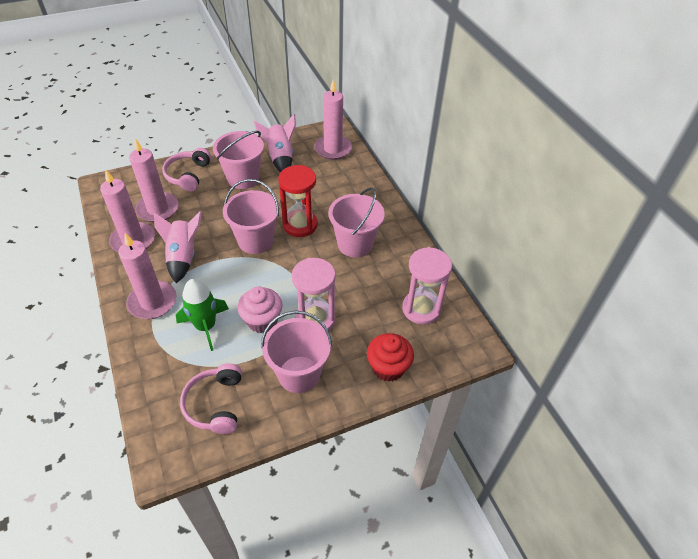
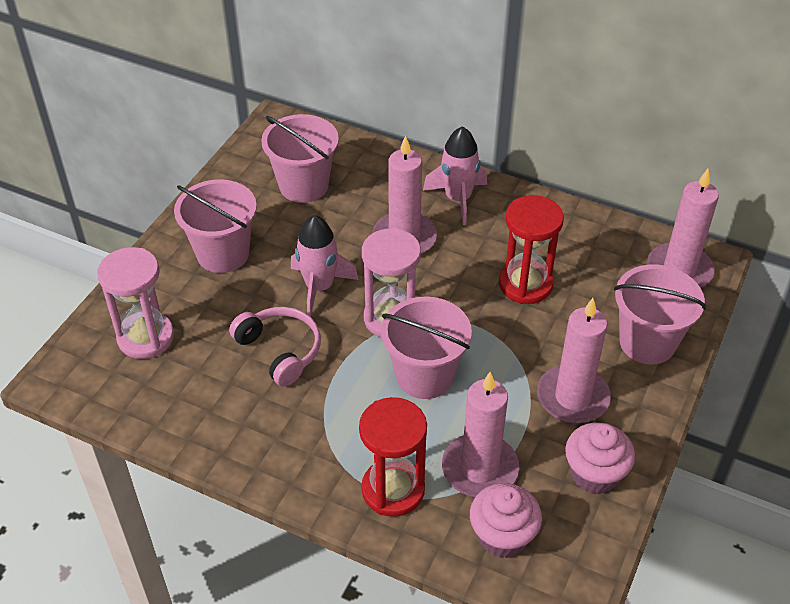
green rocket: 1 -> 0
pink cupcake: 1 -> 2
pink headphones: 2 -> 1
red cupcake: 1 -> 0
red hourglass: 1 -> 2

